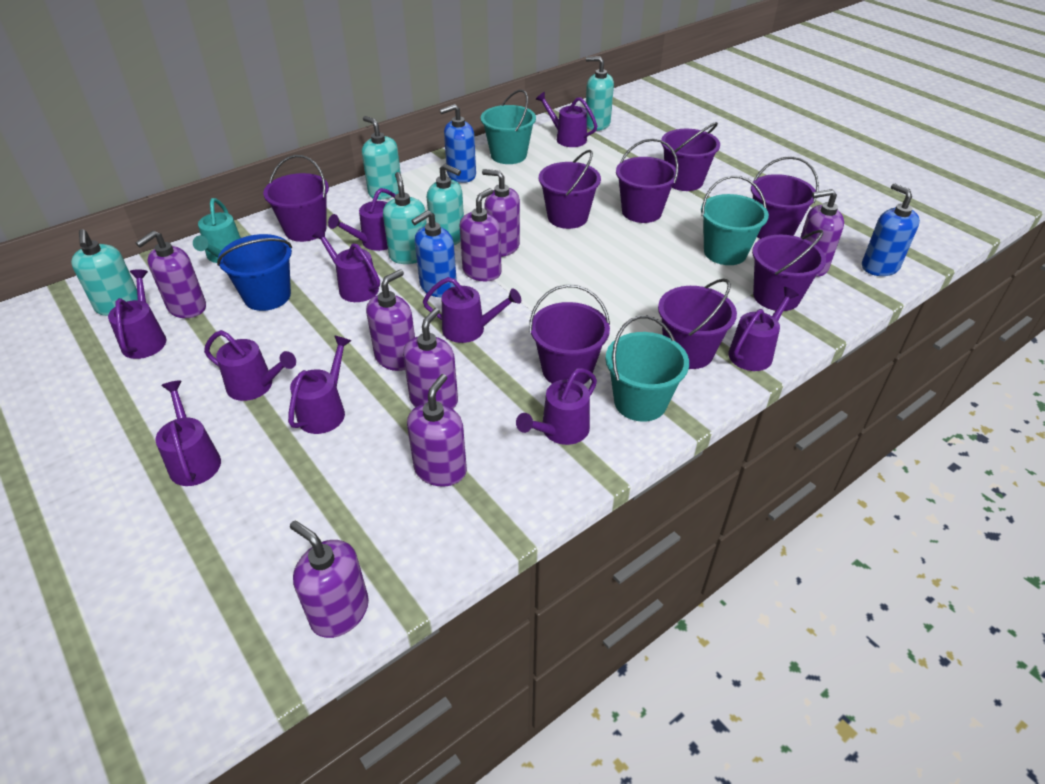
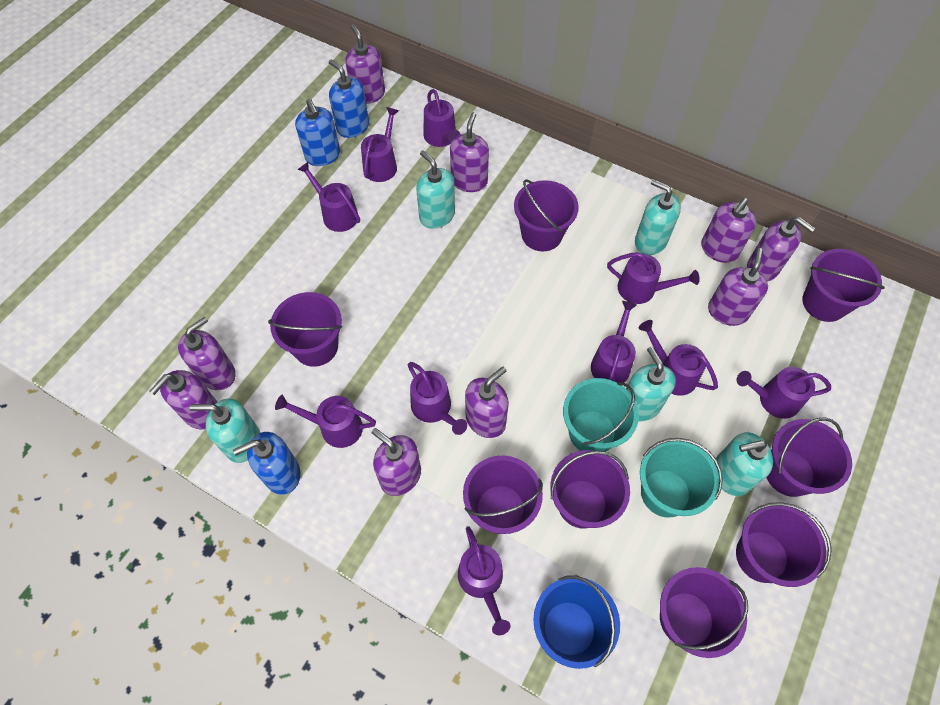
purple soap dispenser: 8 -> 9
turquoise bucket: 3 -> 2
turquoise watering can: 1 -> 0

